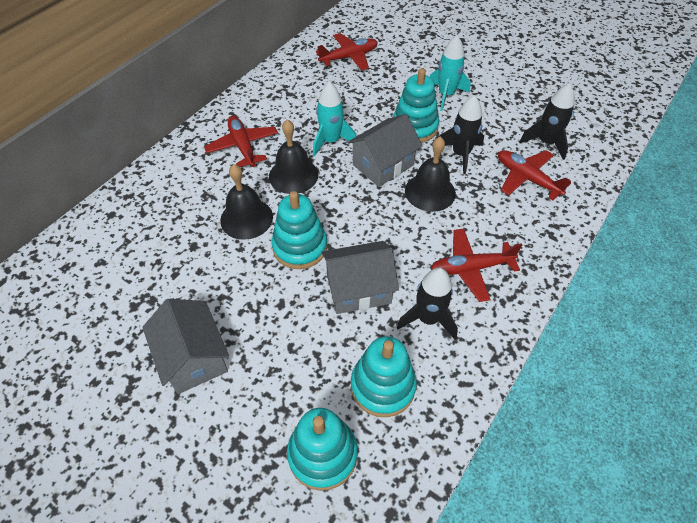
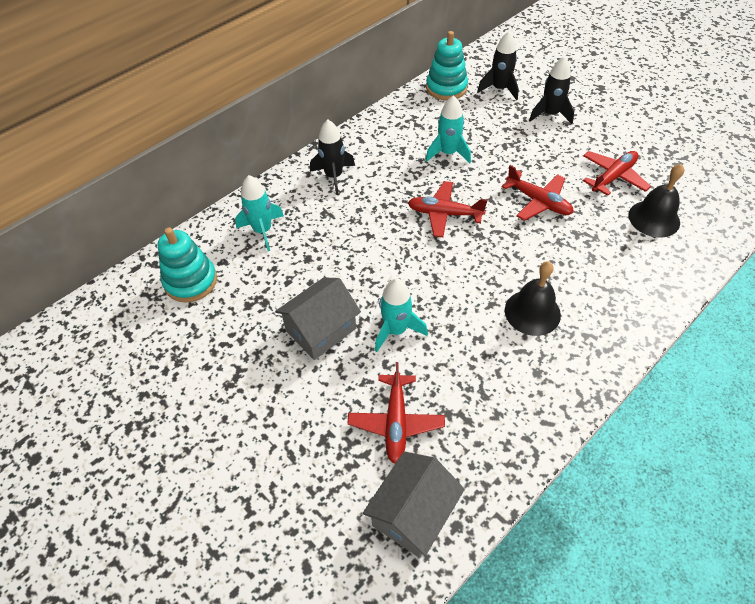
black bell: 3 -> 2
grey house: 3 -> 2
turquoise rocket: 2 -> 3
turquoise stacking toy: 4 -> 2

